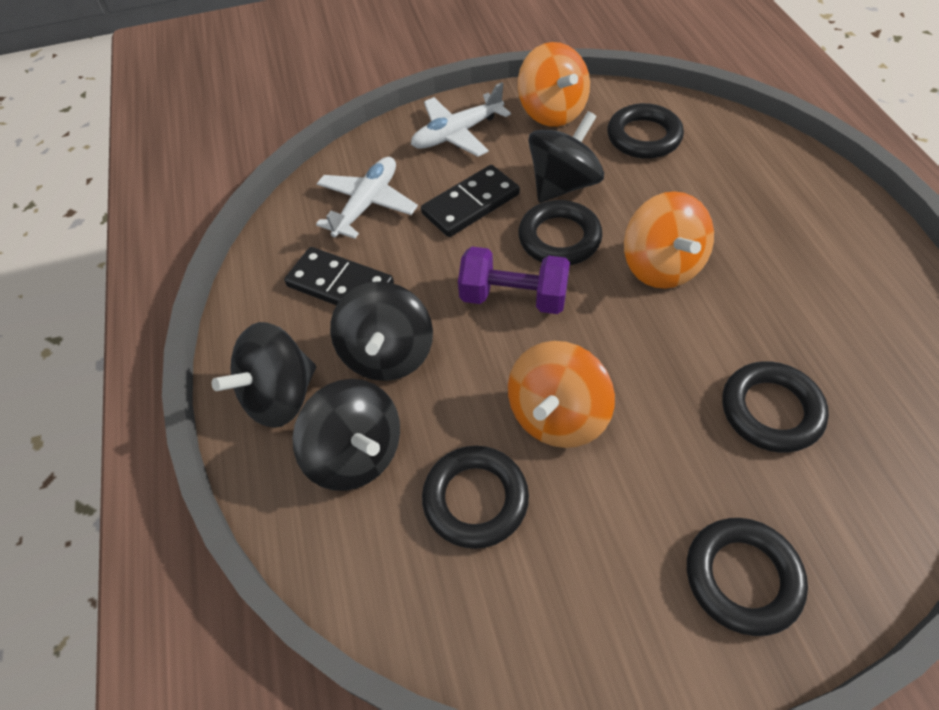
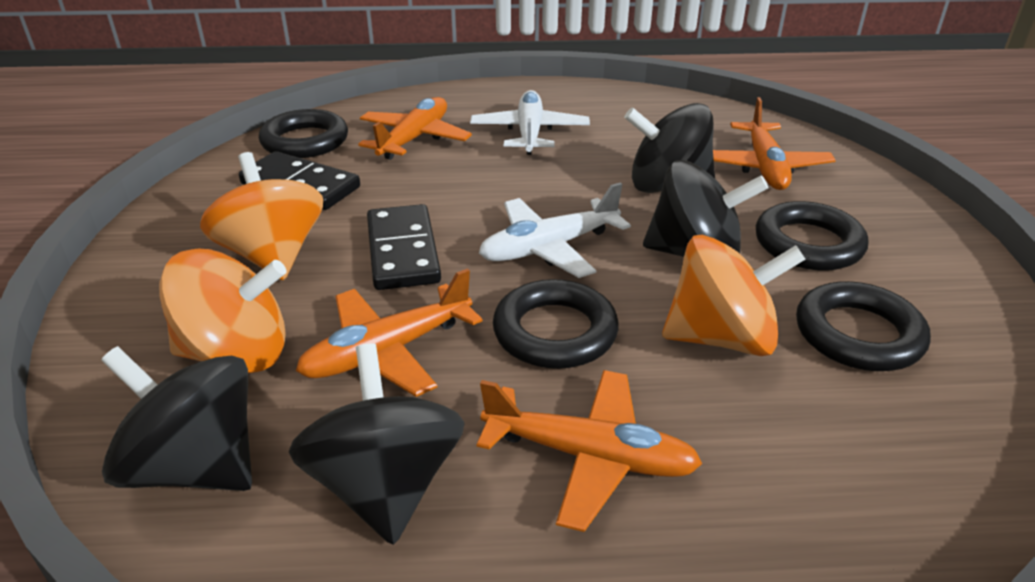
black ring: 5 -> 4
orange plane: 0 -> 4
purple dumbbell: 1 -> 0

